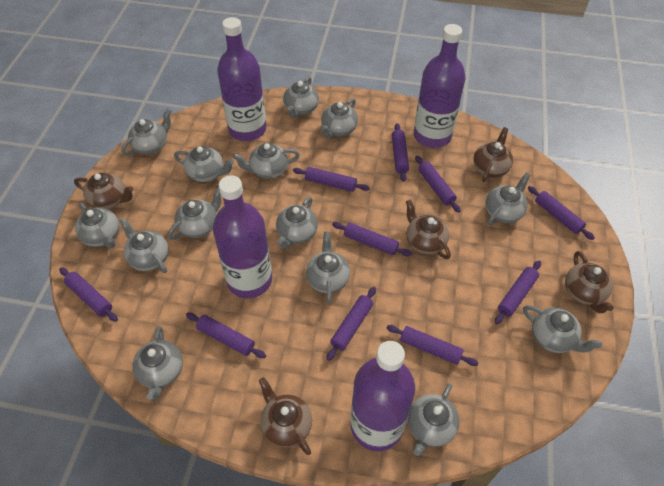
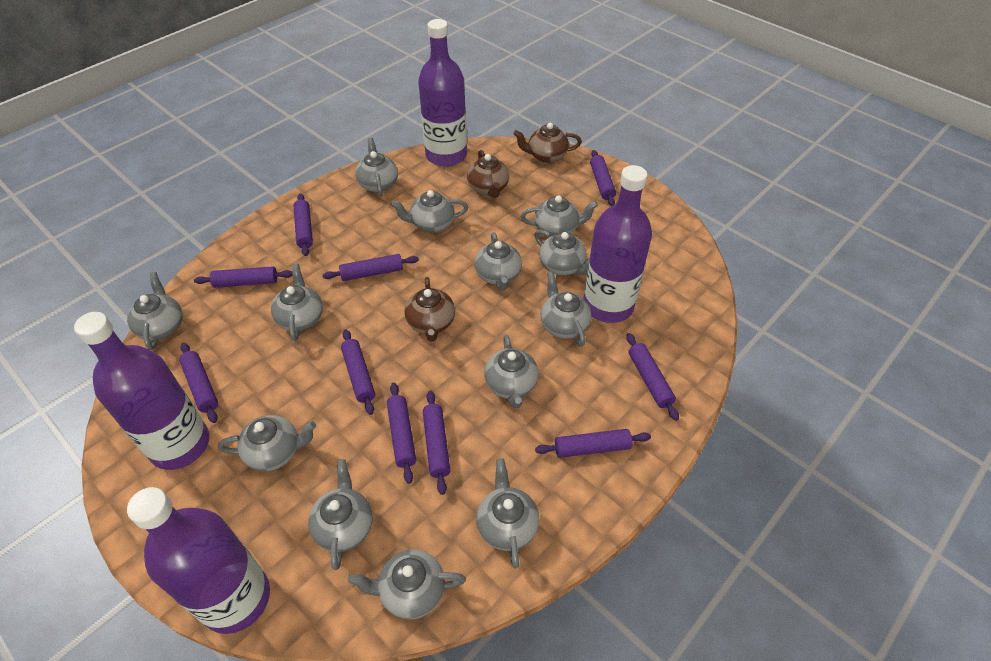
brown teapot: 5 -> 3
grey teapot: 14 -> 13

